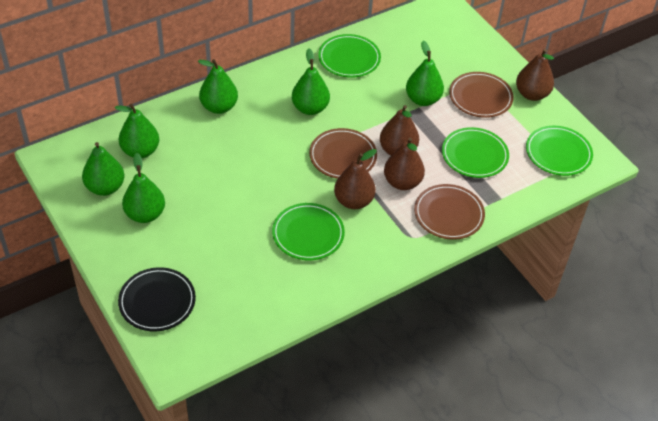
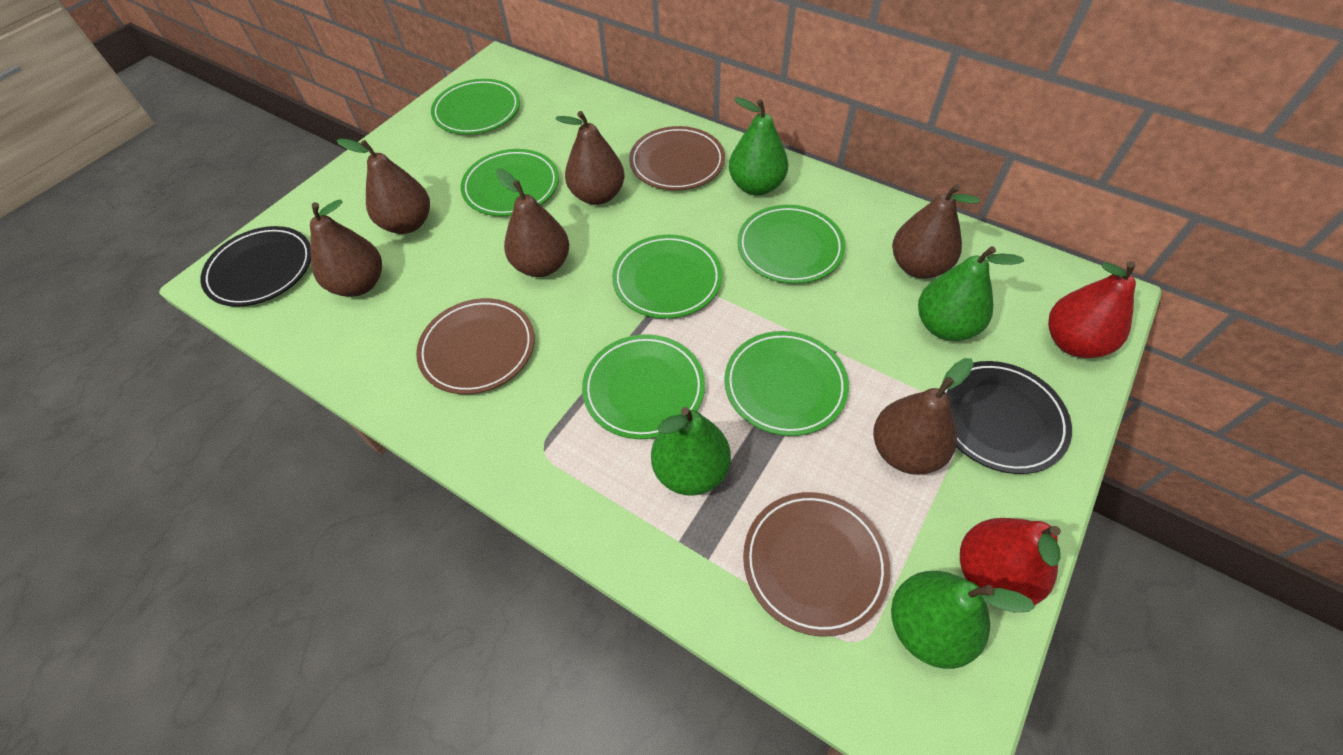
black plate: 1 -> 2
brown pear: 4 -> 6
green pear: 6 -> 4
green plate: 4 -> 6
red pear: 0 -> 2

